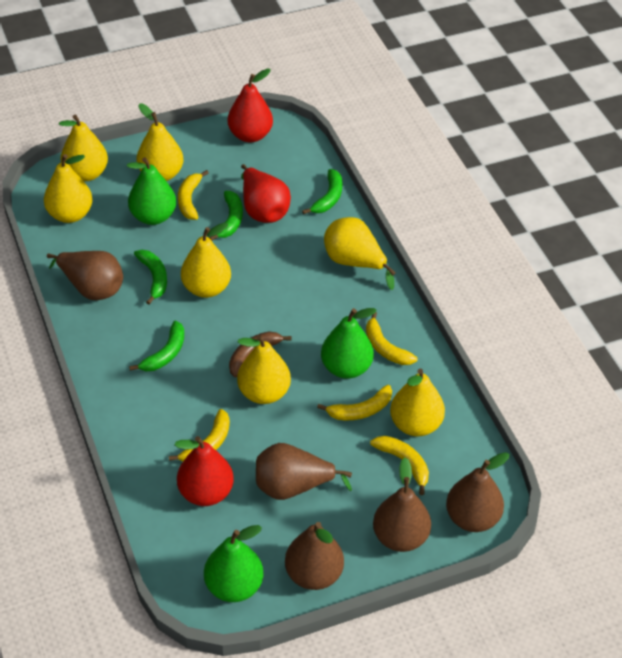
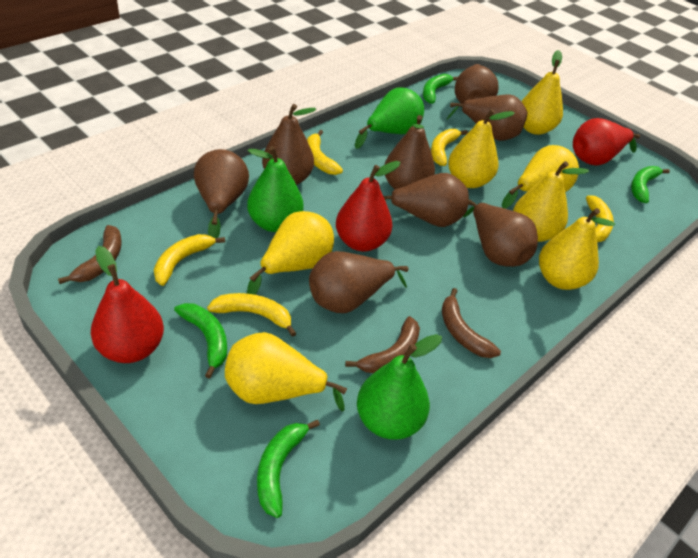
brown banana: 1 -> 3
brown pear: 5 -> 8

